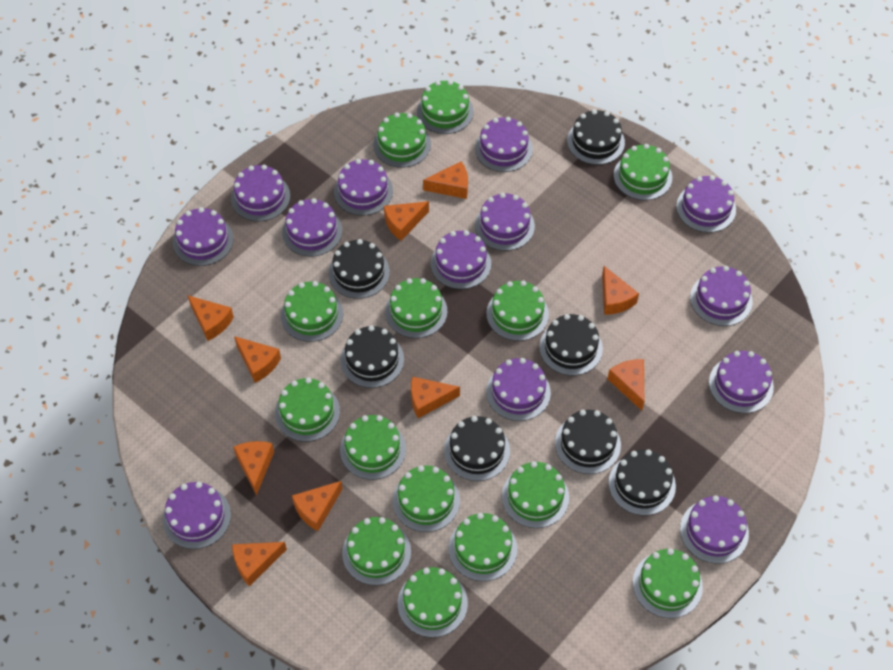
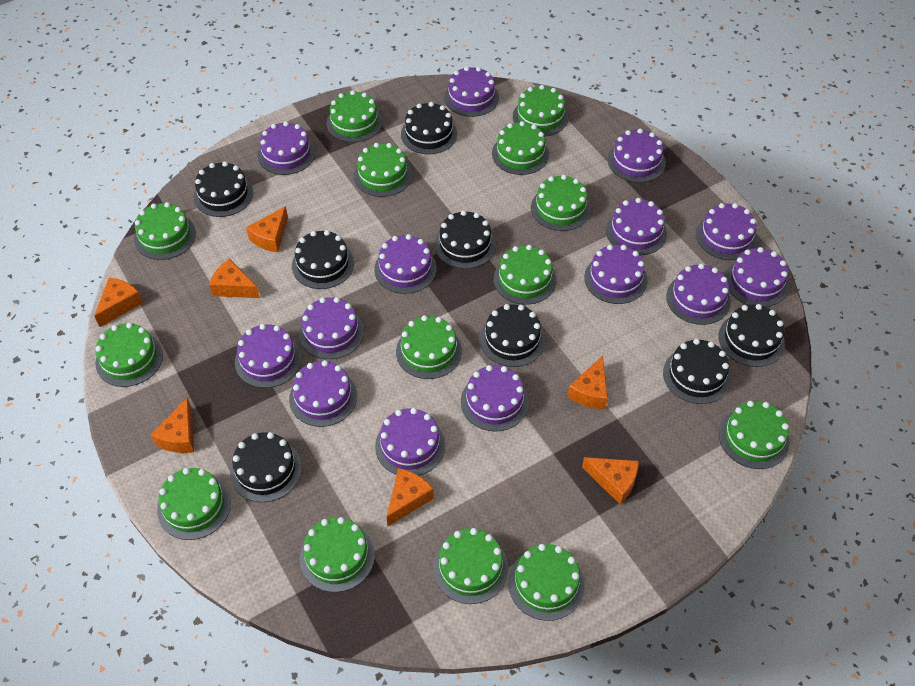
black cake: 7 -> 8
orange cheese: 10 -> 7
purple cake: 13 -> 14

